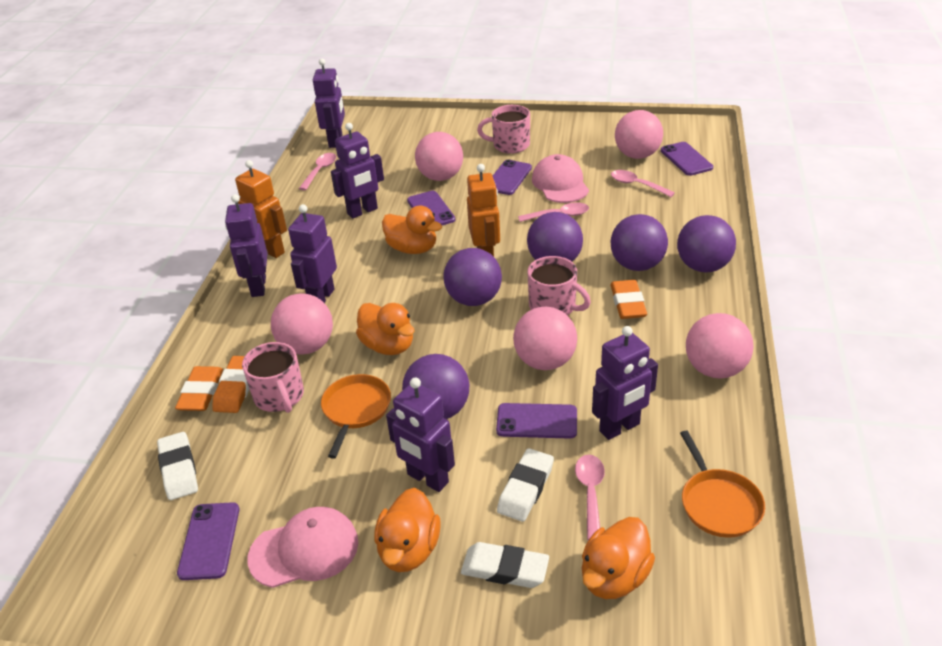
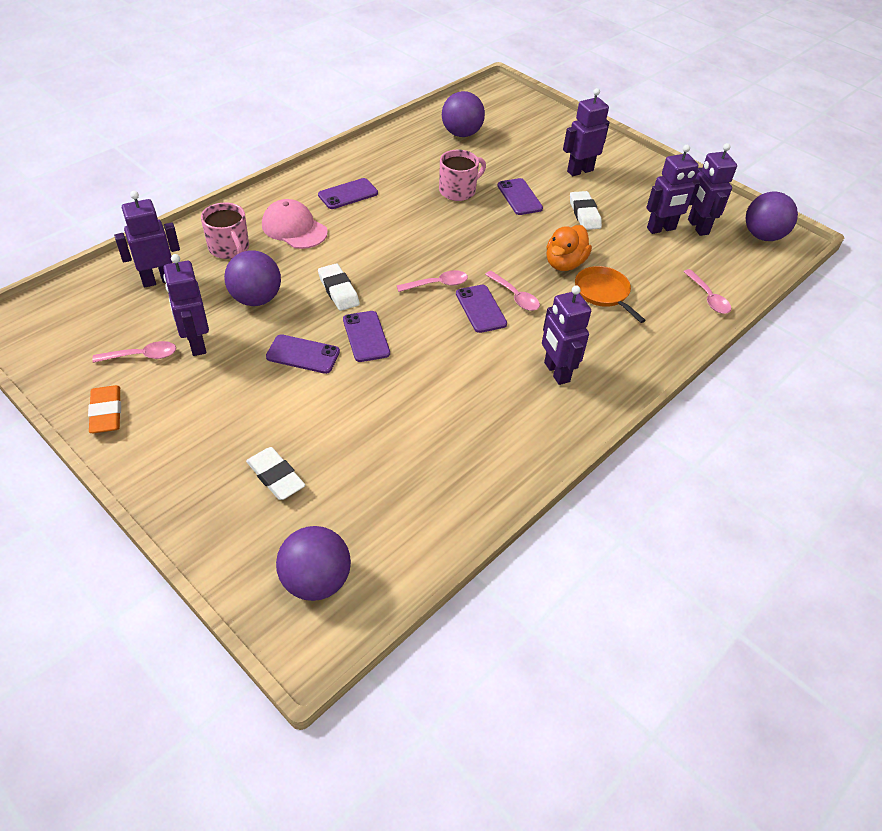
orange duck: 4 -> 1
orange eraser: 3 -> 1
orange pan: 2 -> 1
orange robot: 2 -> 0
pink ball: 5 -> 0
pink cap: 2 -> 1
pink mug: 3 -> 2
purple ball: 5 -> 4

